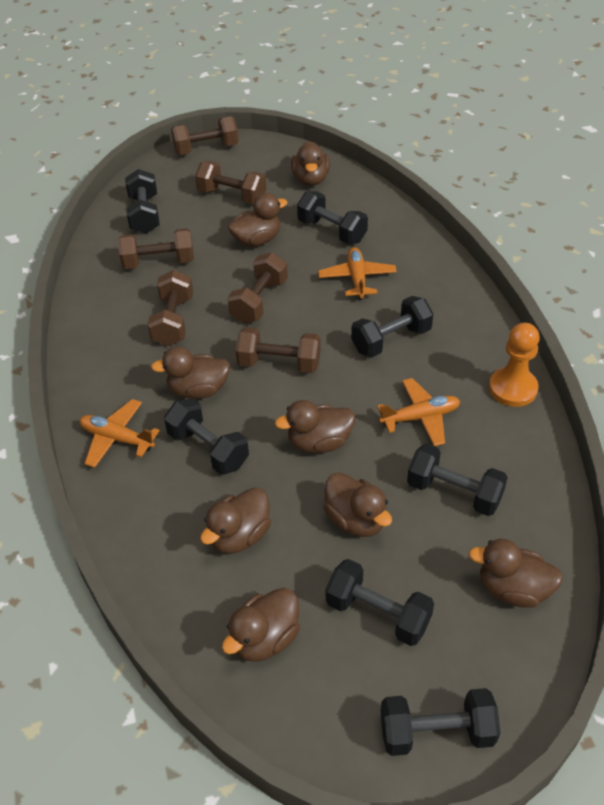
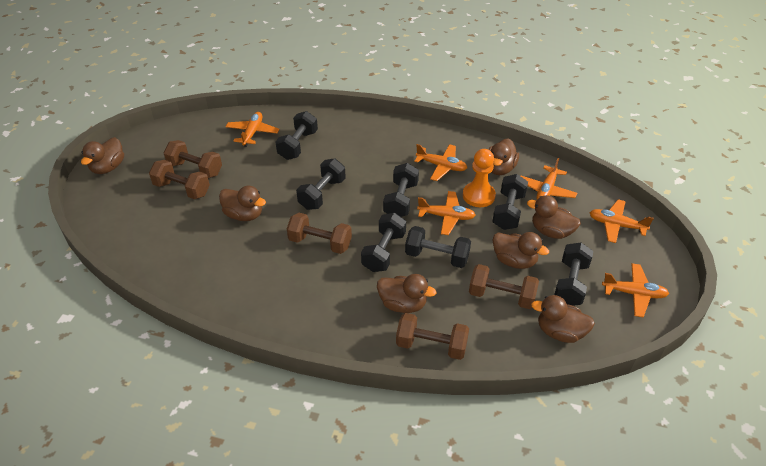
brown duck: 8 -> 7
brown dumbbell: 6 -> 5
orange plane: 3 -> 6

